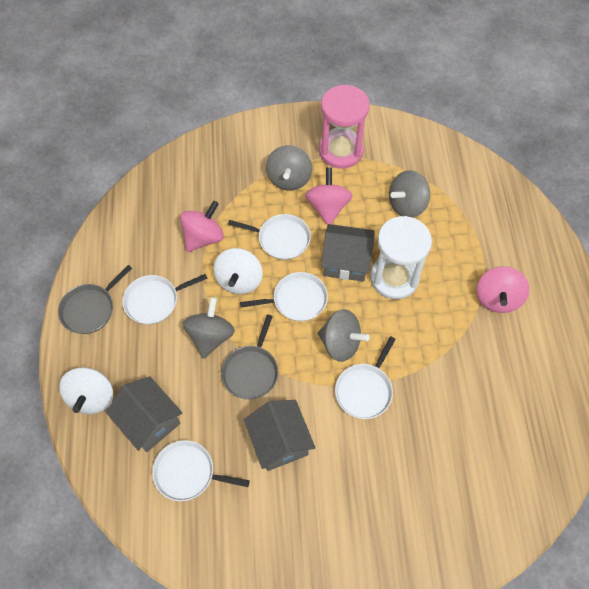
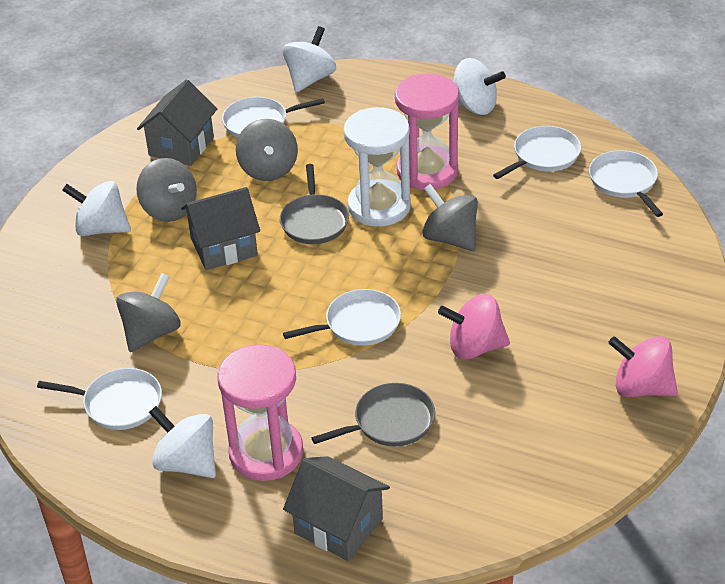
pink hourglass: 1 -> 2
pink spinning top: 3 -> 2
white spinning top: 2 -> 4

